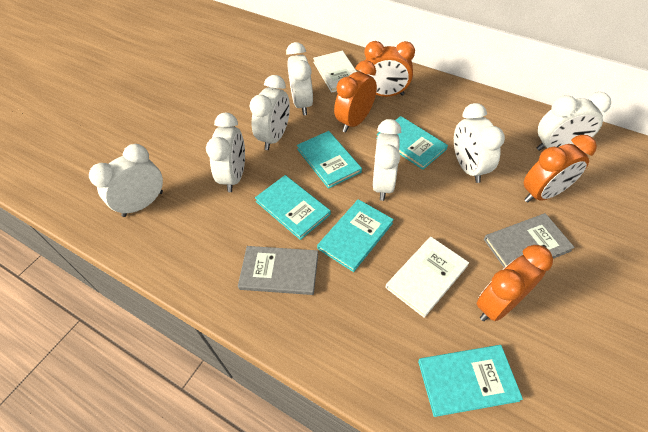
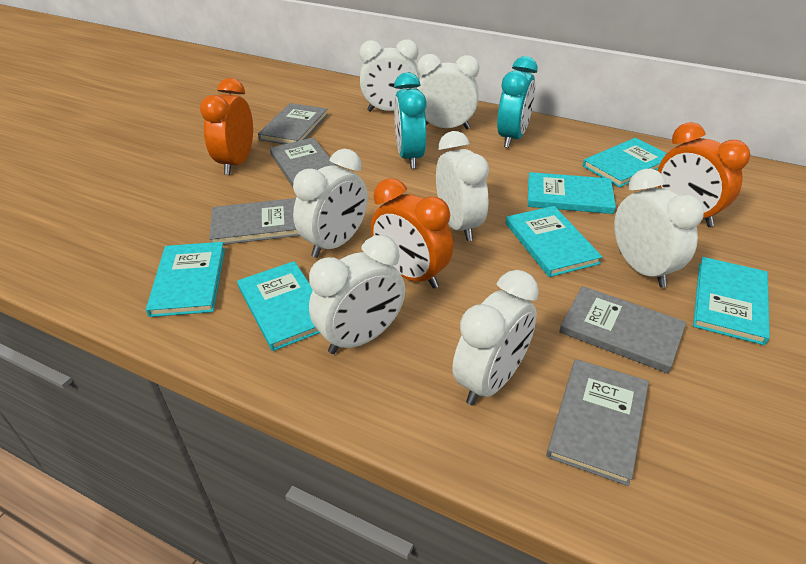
grey book: 2 -> 5
orange clock: 4 -> 3
turquoise book: 5 -> 6
turquoise clock: 0 -> 2
white book: 2 -> 0

